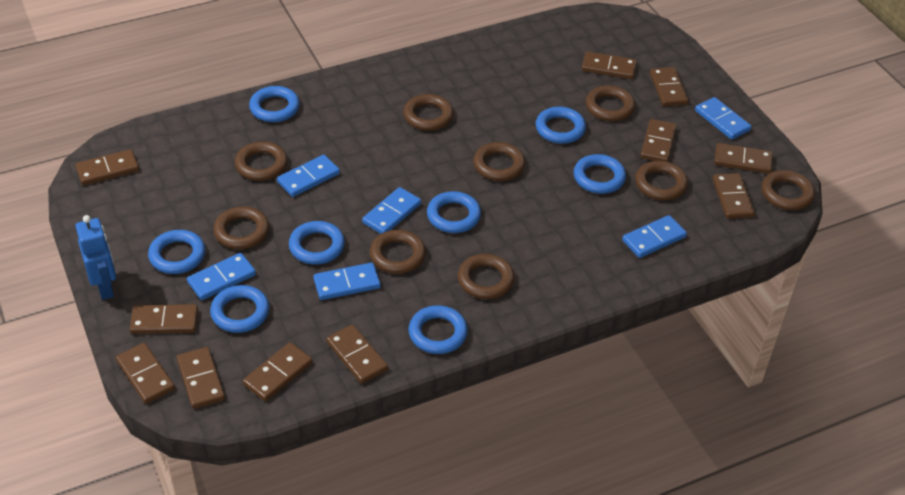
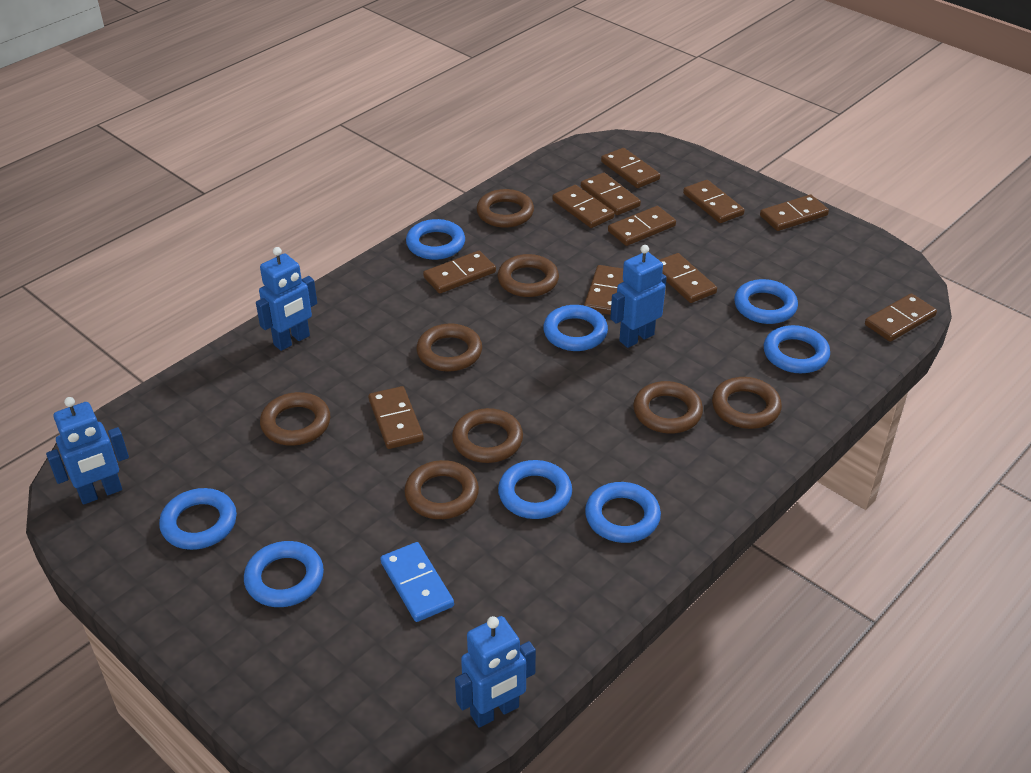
blue domino: 6 -> 1
blue robot: 1 -> 4
brown ring: 9 -> 8

